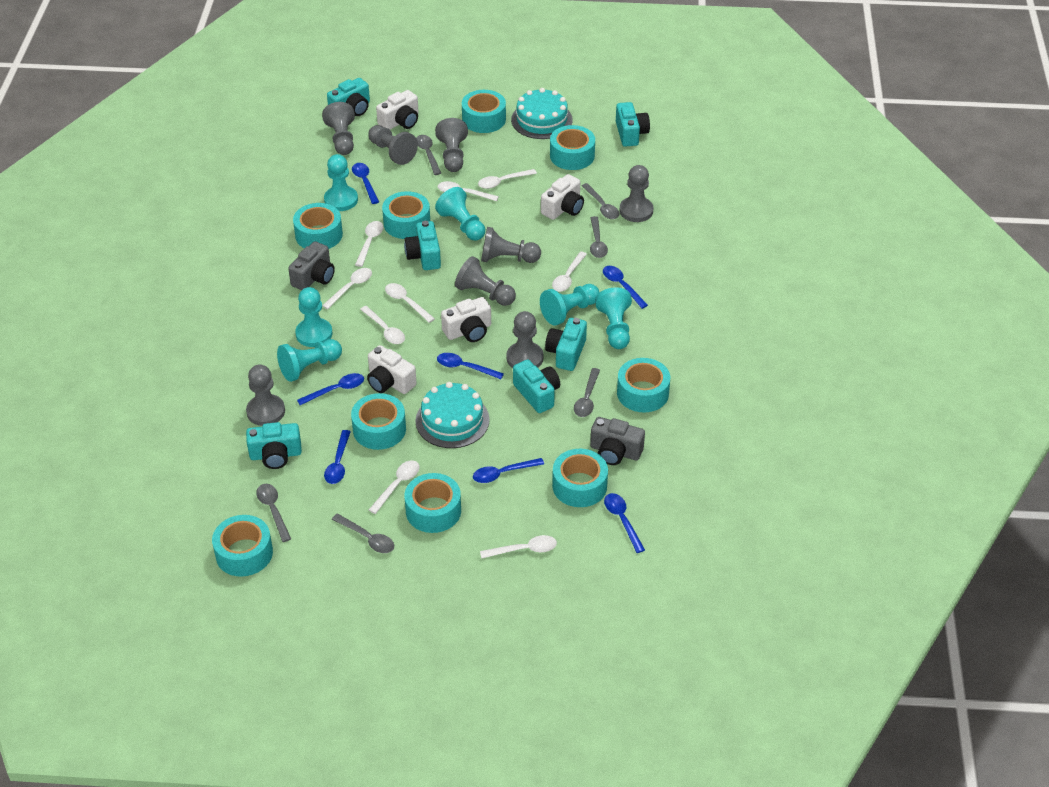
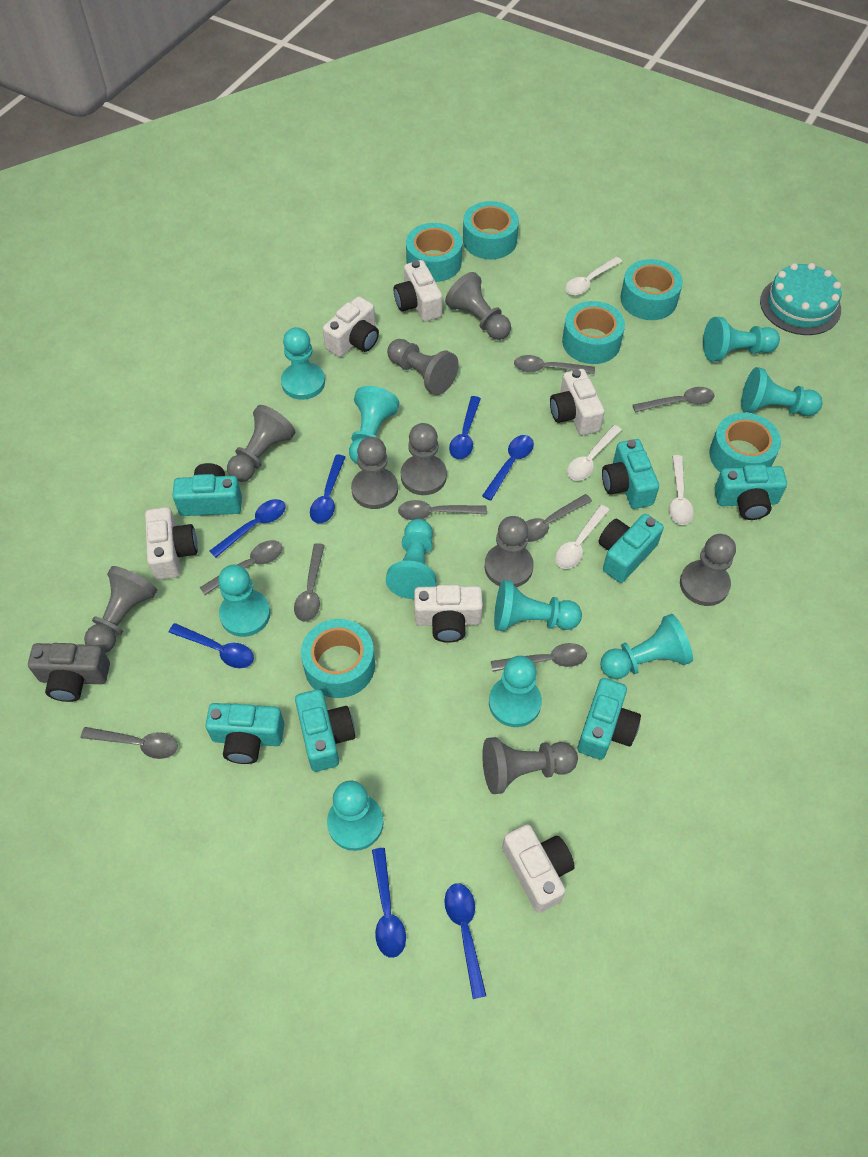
grey camera: 2 -> 1
grey pawn: 8 -> 9
grey spoon: 6 -> 8
turquoise cake: 2 -> 1
turquoise camera: 6 -> 7
turquoise pawn: 6 -> 10
turquoise tape: 9 -> 6
white camera: 4 -> 6
white spoon: 9 -> 4

